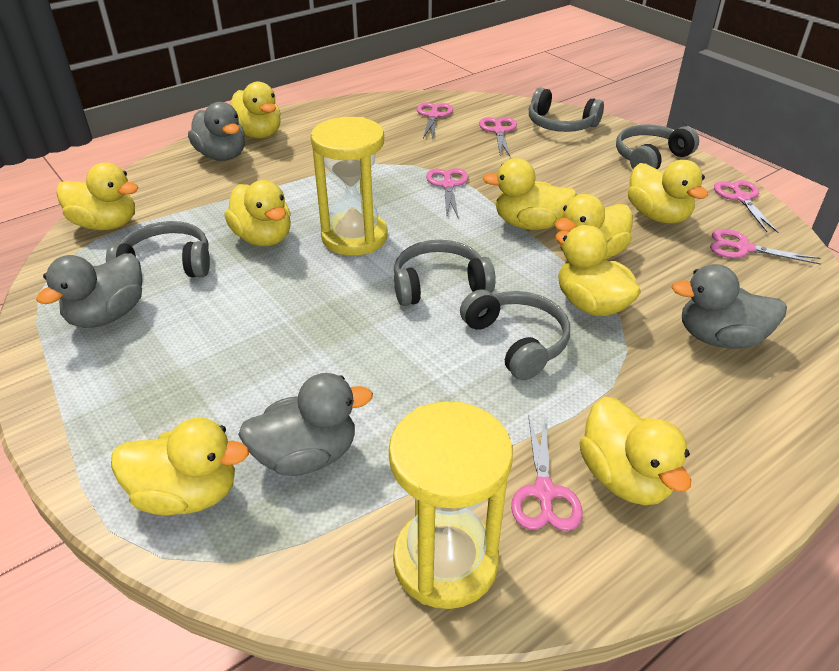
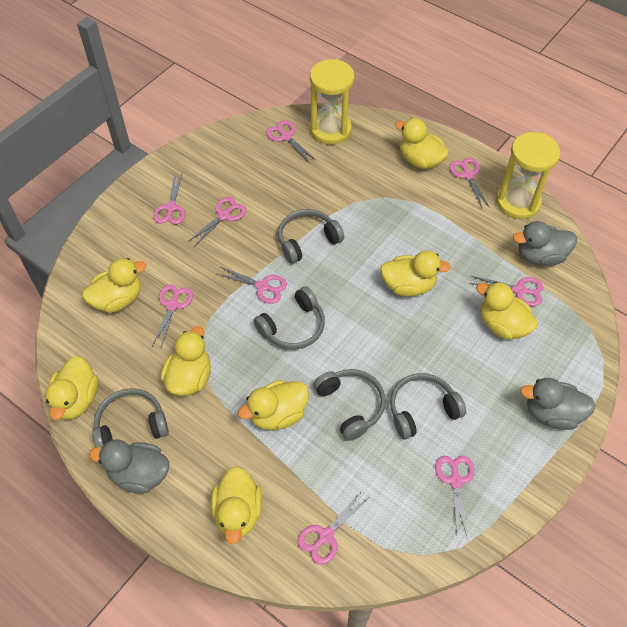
grey duck: 4 -> 3
pink scissors: 6 -> 9
yellow duck: 9 -> 8

